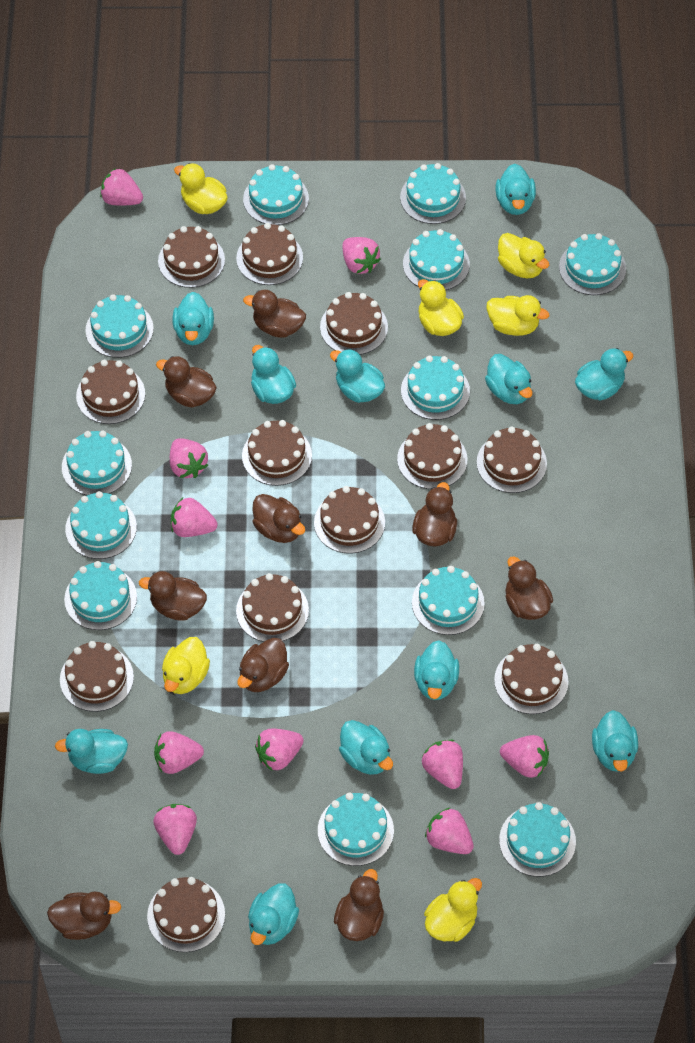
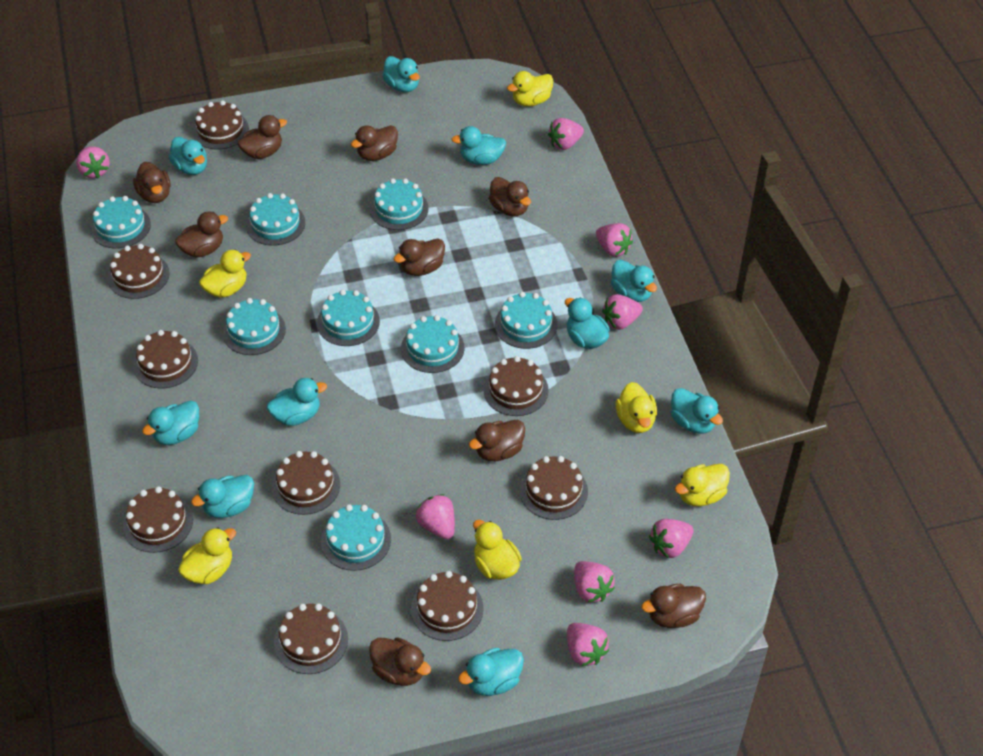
brown cake: 12 -> 9
pink strawberry: 10 -> 8
turquoise cake: 12 -> 8
turquoise duck: 11 -> 10

